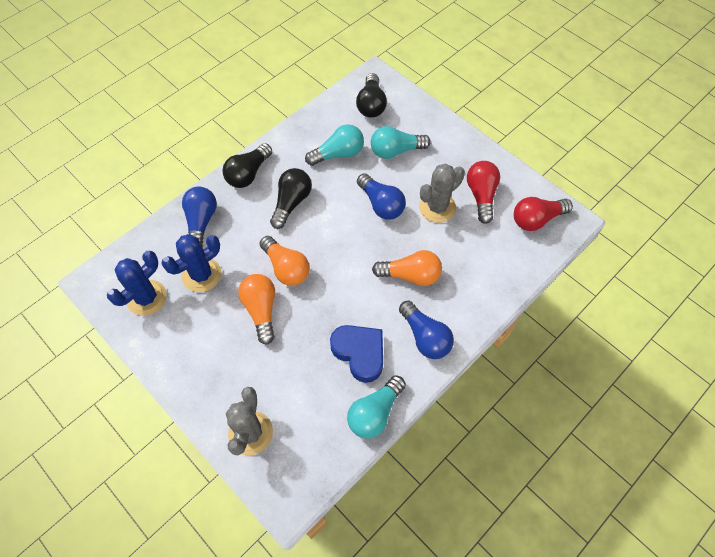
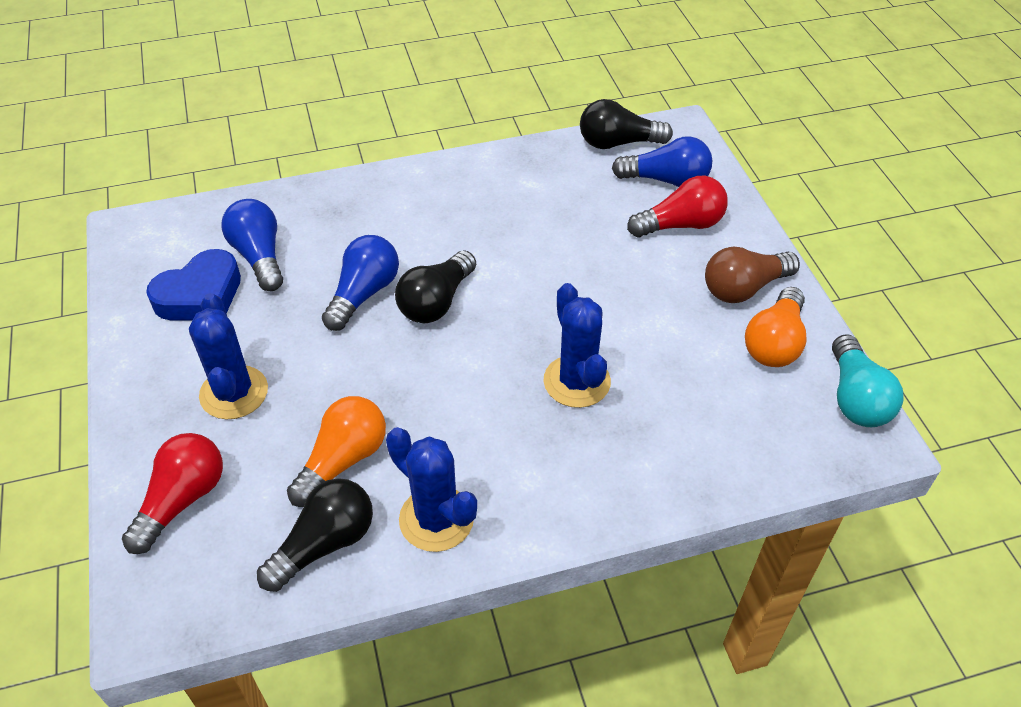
blue cactus: 2 -> 3
brown light bulb: 0 -> 1
grey cactus: 2 -> 0
orange light bulb: 3 -> 2
turquoise light bulb: 3 -> 1

